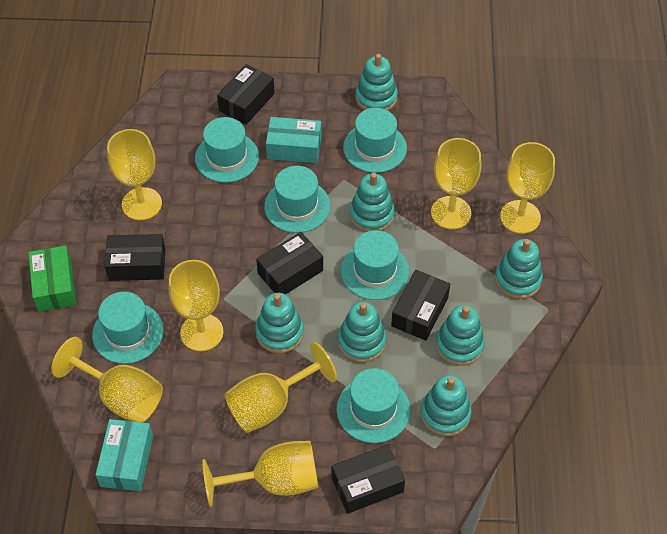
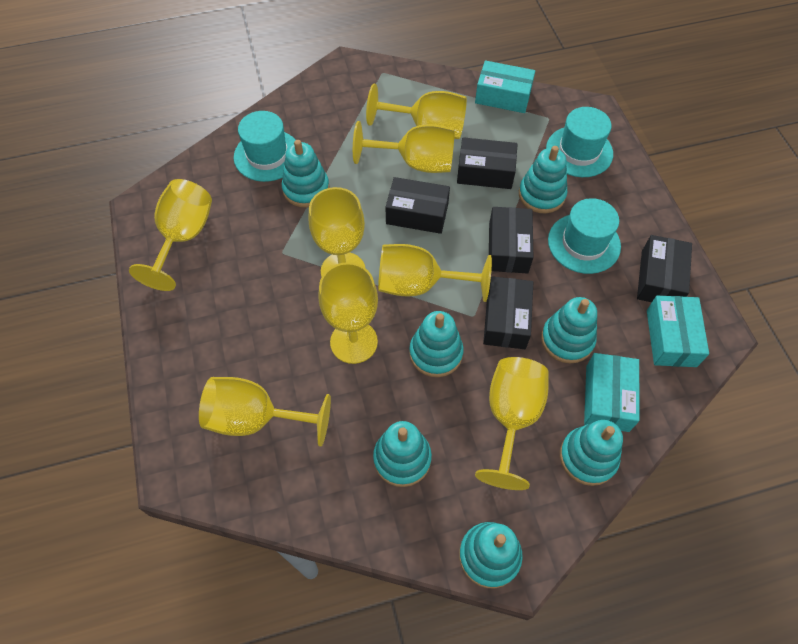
green box: 1 -> 0
turquoise box: 2 -> 3
turquoise hat: 6 -> 3
yellow goblet: 7 -> 8

